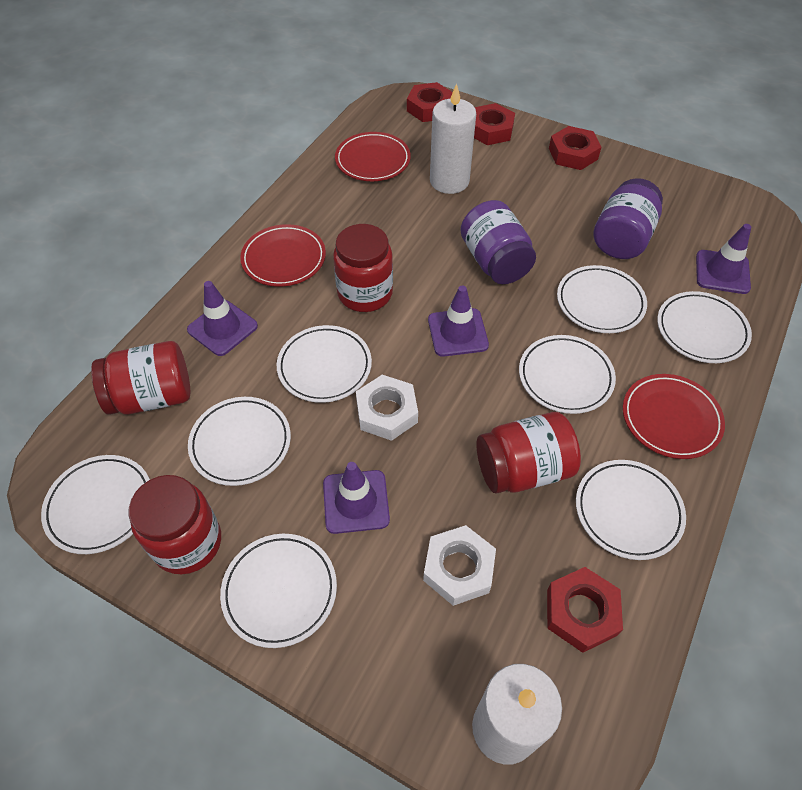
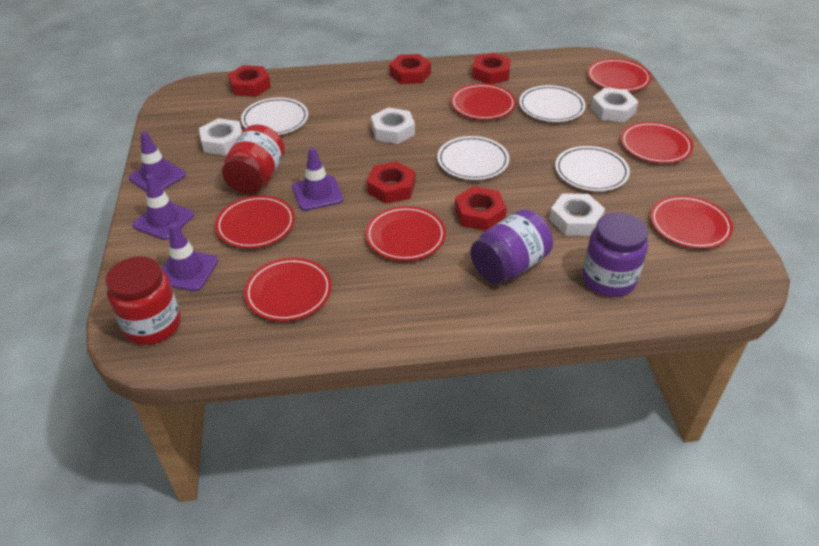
red jar: 4 -> 2
red nut: 4 -> 5
red plate: 3 -> 7
white candle: 2 -> 0
white nut: 2 -> 4
white plate: 8 -> 4

